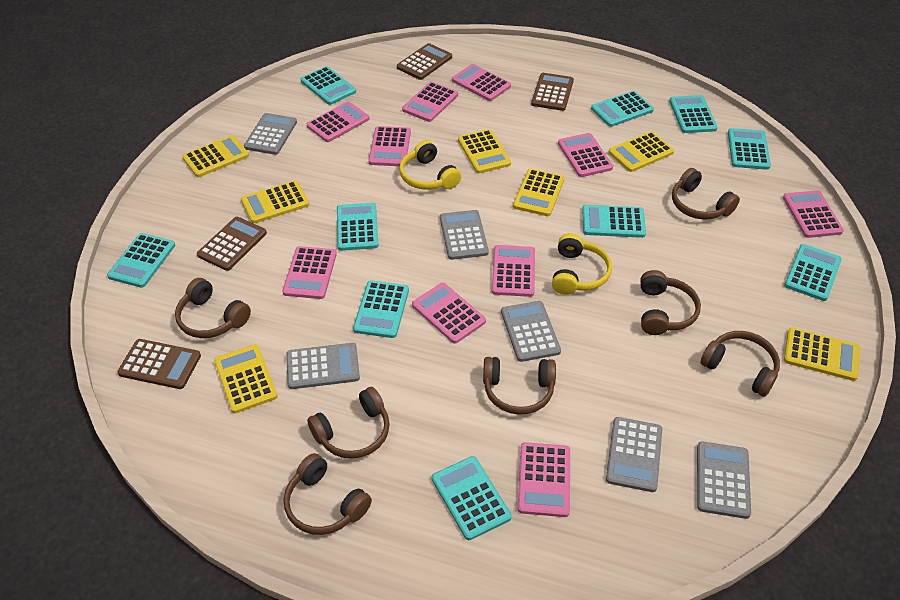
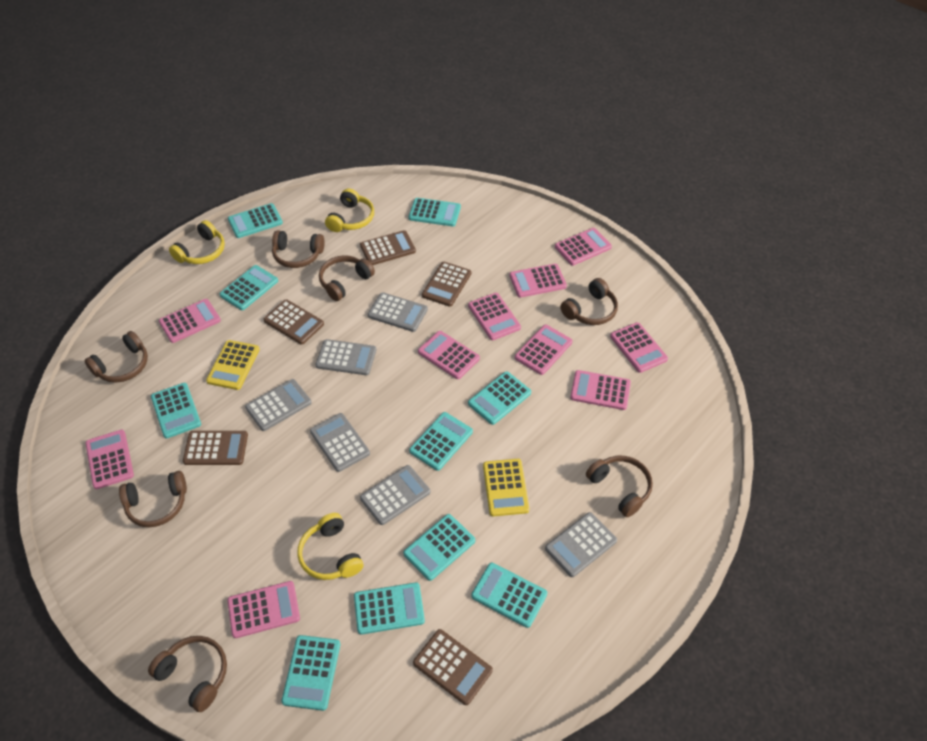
brown calculator: 4 -> 5
yellow calculator: 7 -> 2
yellow headphones: 2 -> 3

